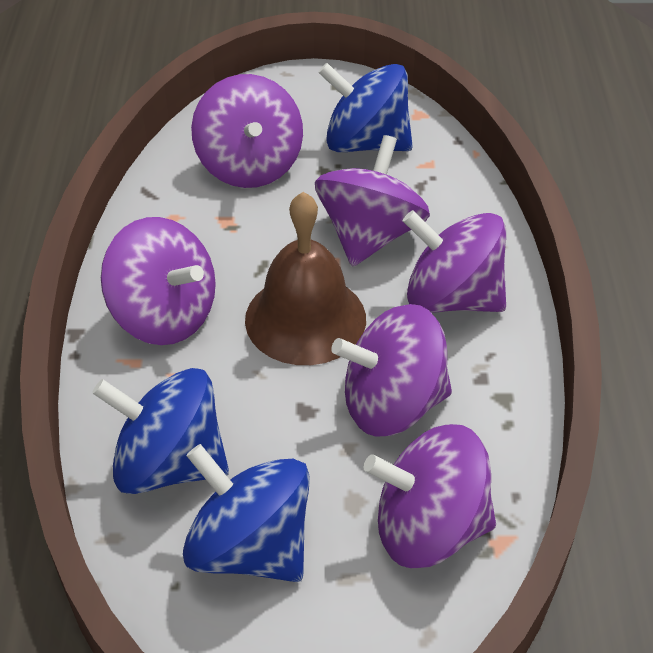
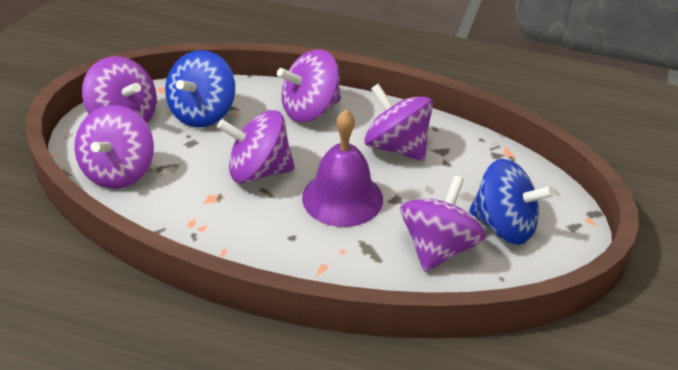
blue spinning top: 3 -> 2
brown bell: 1 -> 0
purple bell: 0 -> 1

